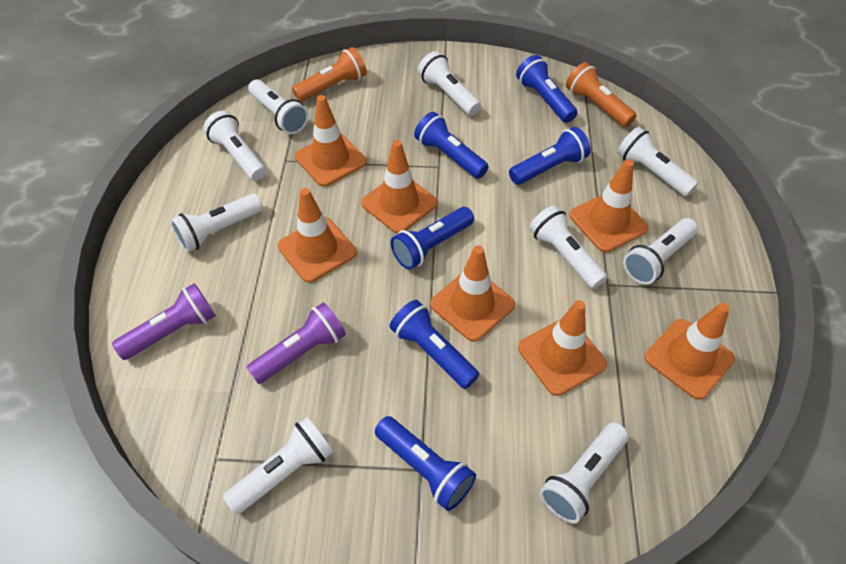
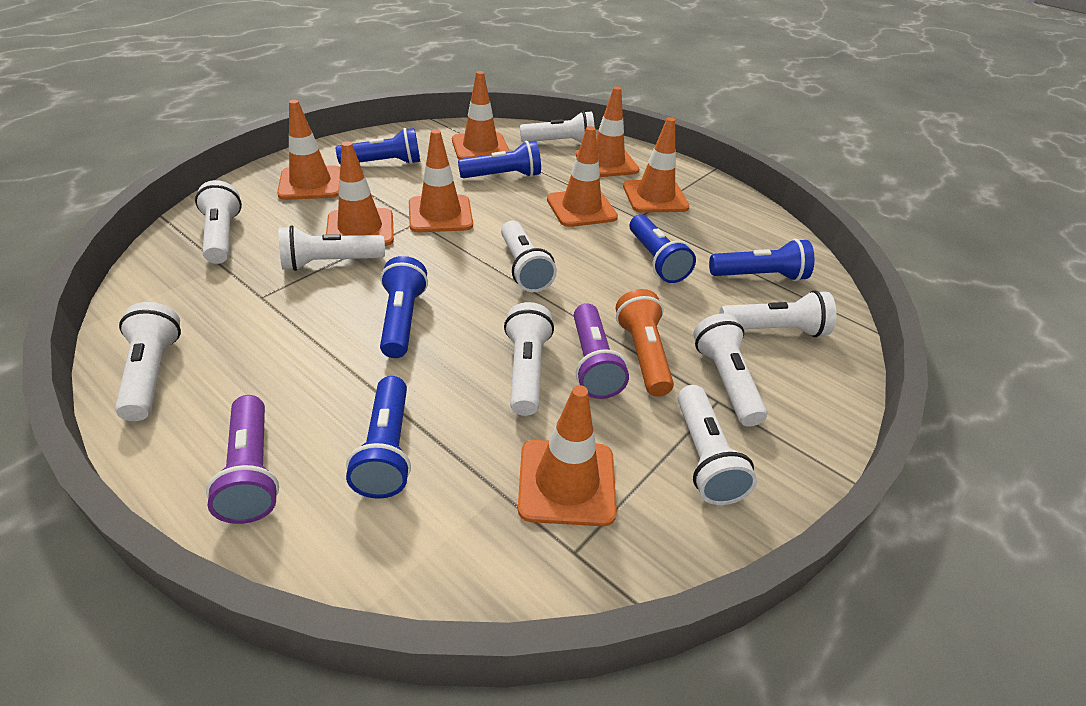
orange flashlight: 2 -> 1
orange traffic cone: 7 -> 8

